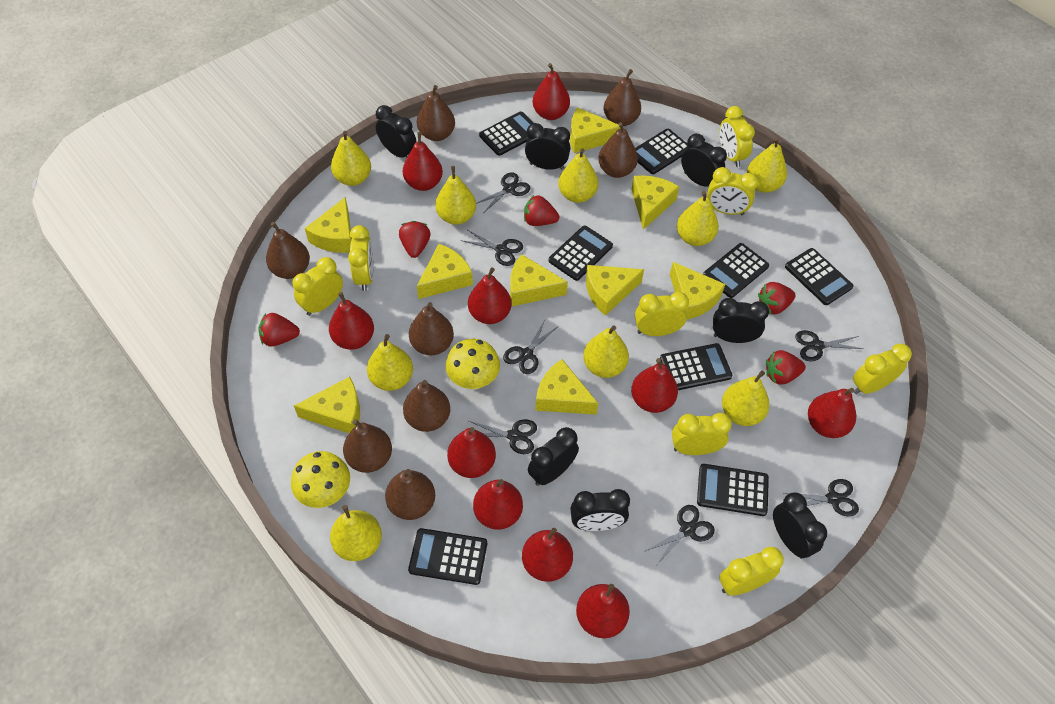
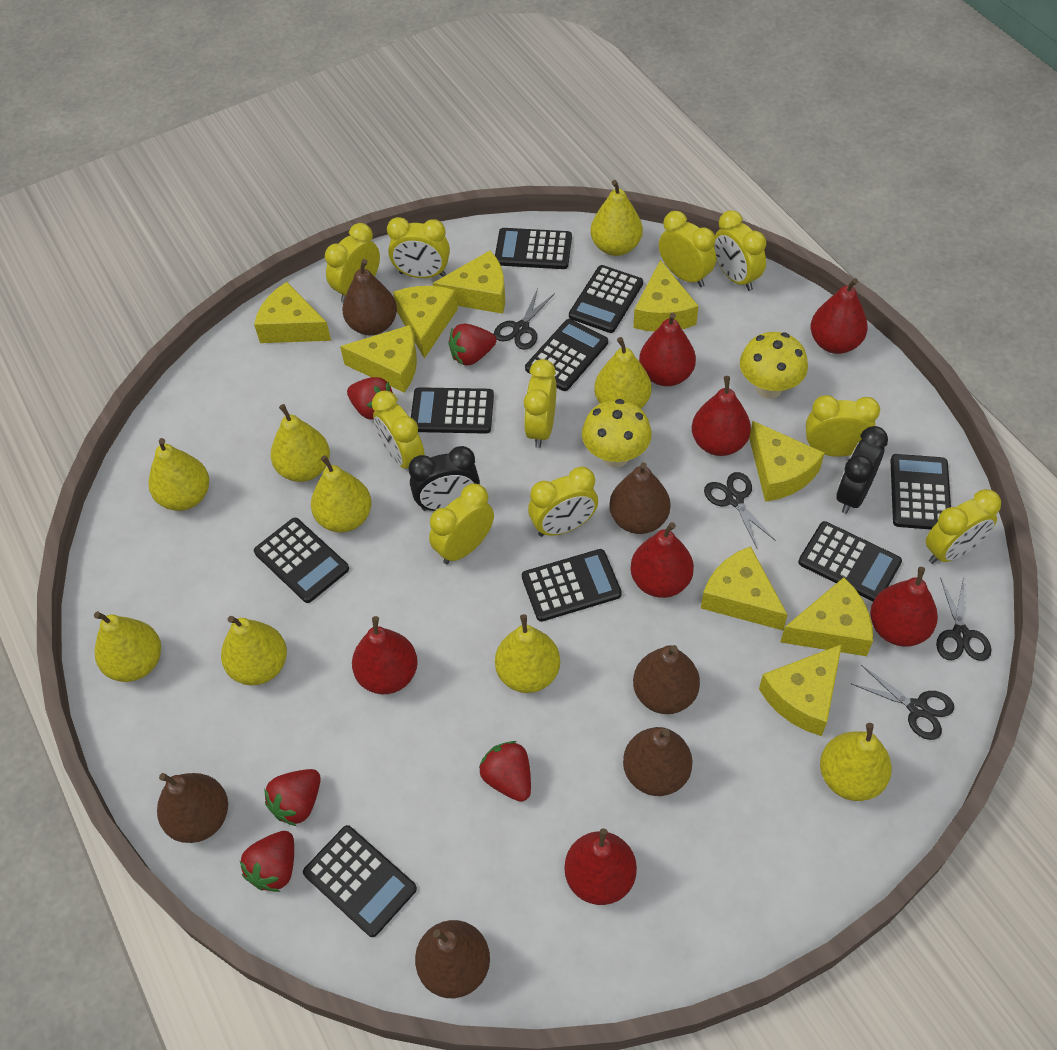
black calculator: 8 -> 9
black clock: 7 -> 2
black scissors: 7 -> 4
brown pear: 8 -> 6
red pear: 10 -> 7
yellow clock: 8 -> 10

